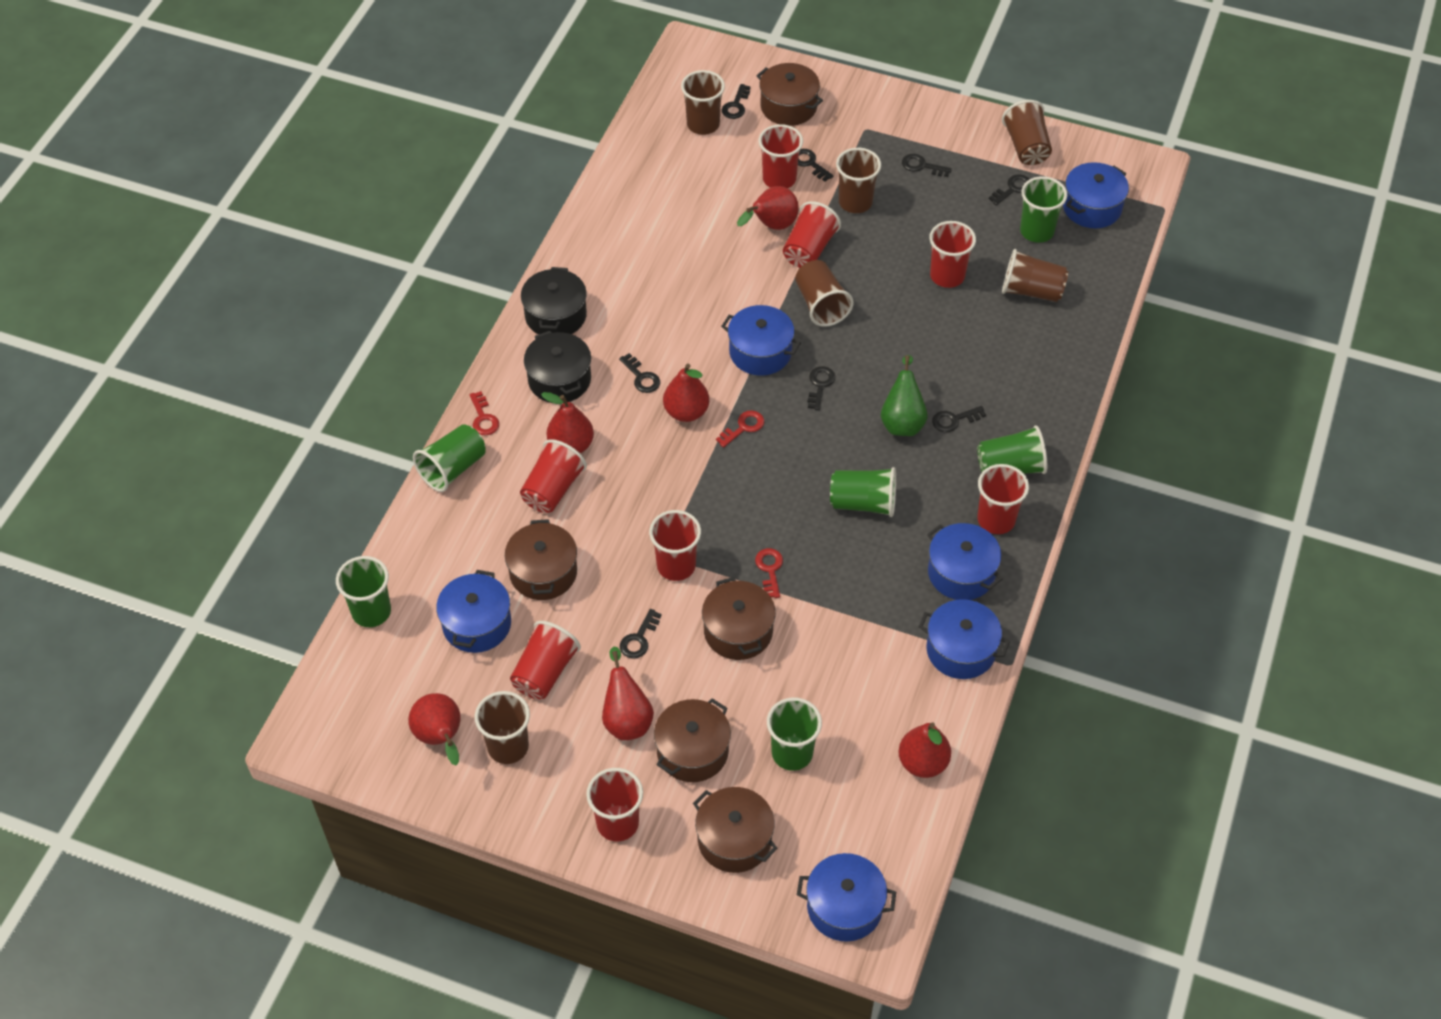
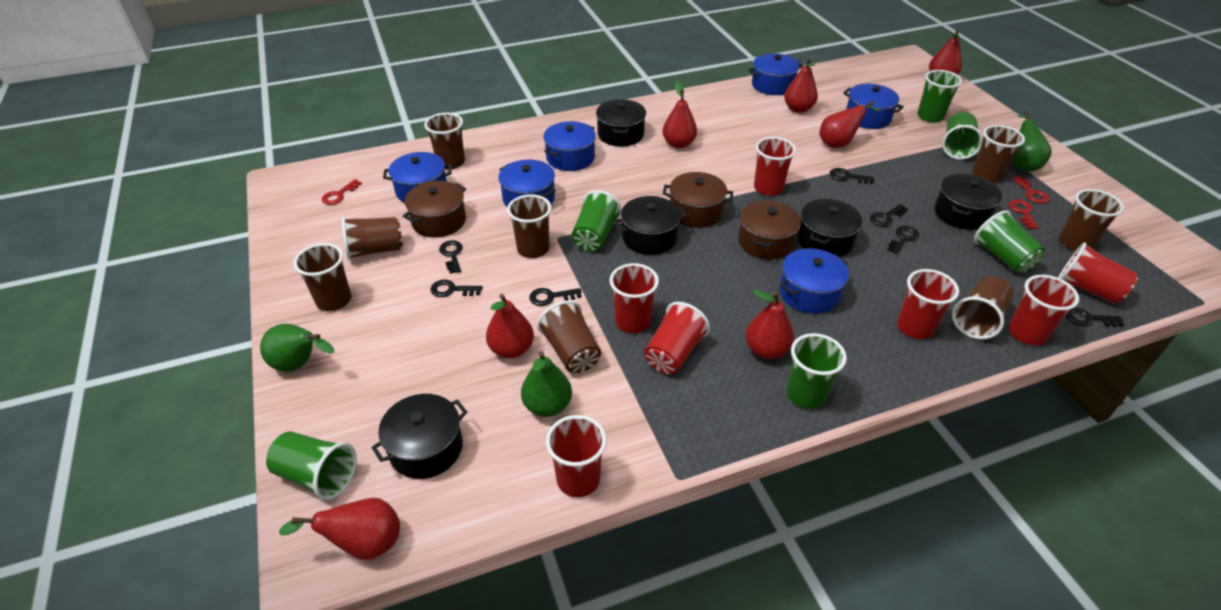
black key: 8 -> 7
black pot: 2 -> 5
brown cup: 6 -> 8
brown pot: 5 -> 3
green pear: 1 -> 3
red cup: 8 -> 7
red pear: 6 -> 7

